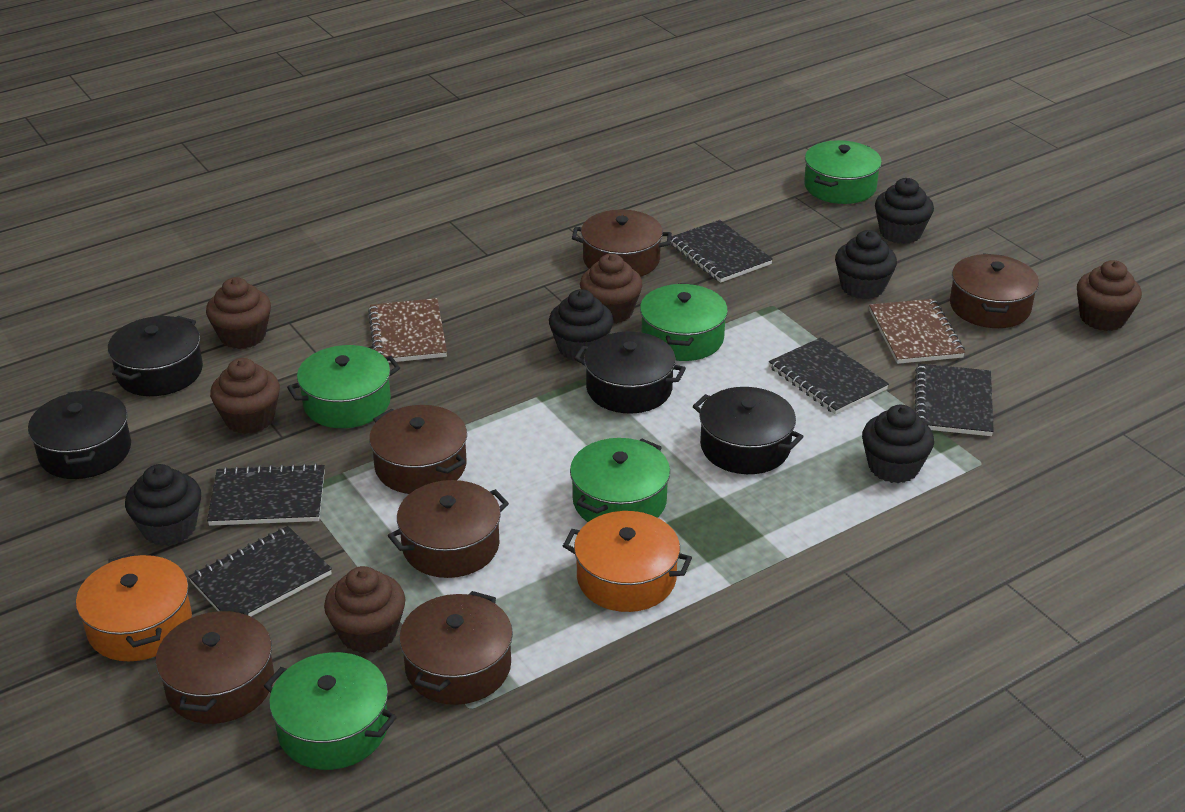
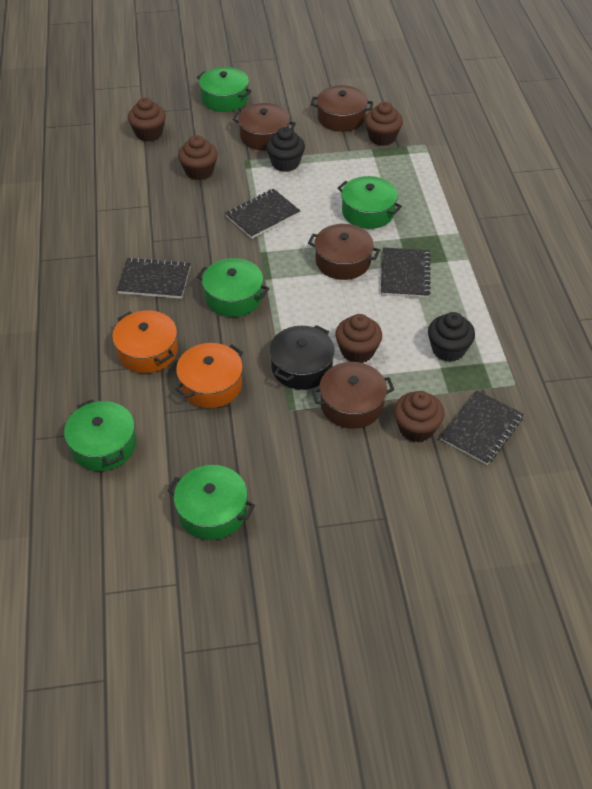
black cupcake: 5 -> 2
black notebook: 5 -> 4
black pot: 4 -> 1
brown notebook: 2 -> 0
brown pot: 6 -> 4

